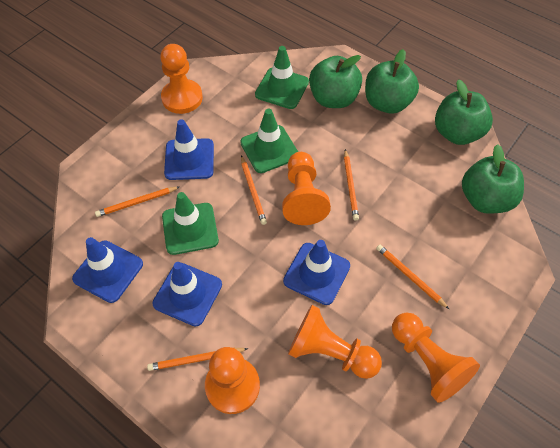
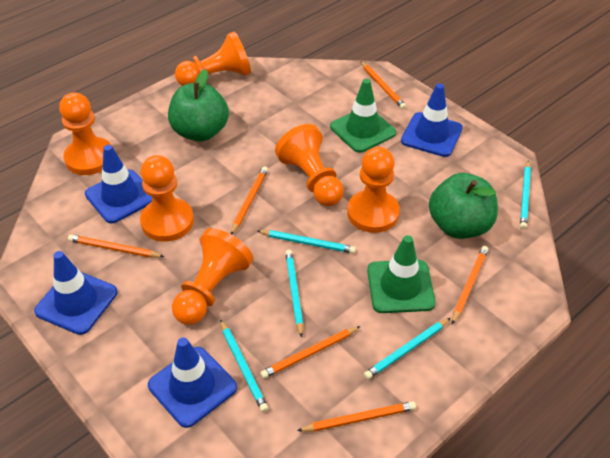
green apple: 4 -> 2
green traffic cone: 3 -> 2
orange pawn: 5 -> 6
orange pencil: 5 -> 6
turquoise pencil: 0 -> 5

